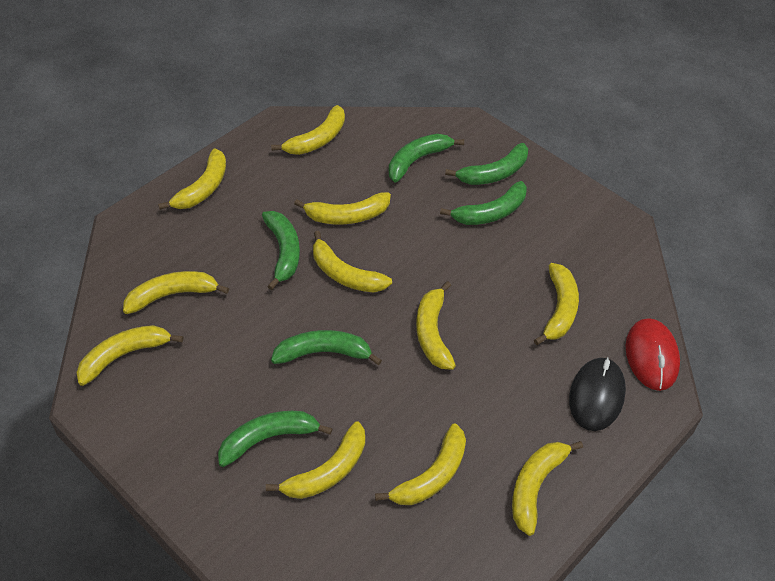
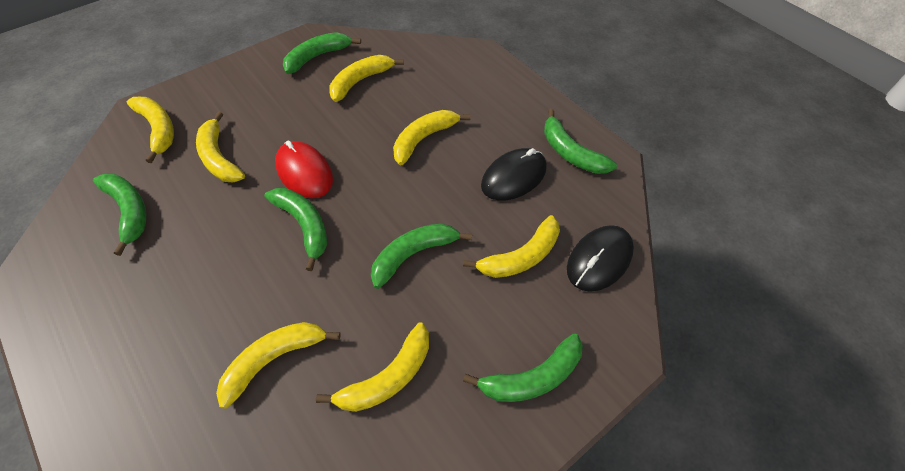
black mouse: 1 -> 2
yellow banana: 11 -> 7

